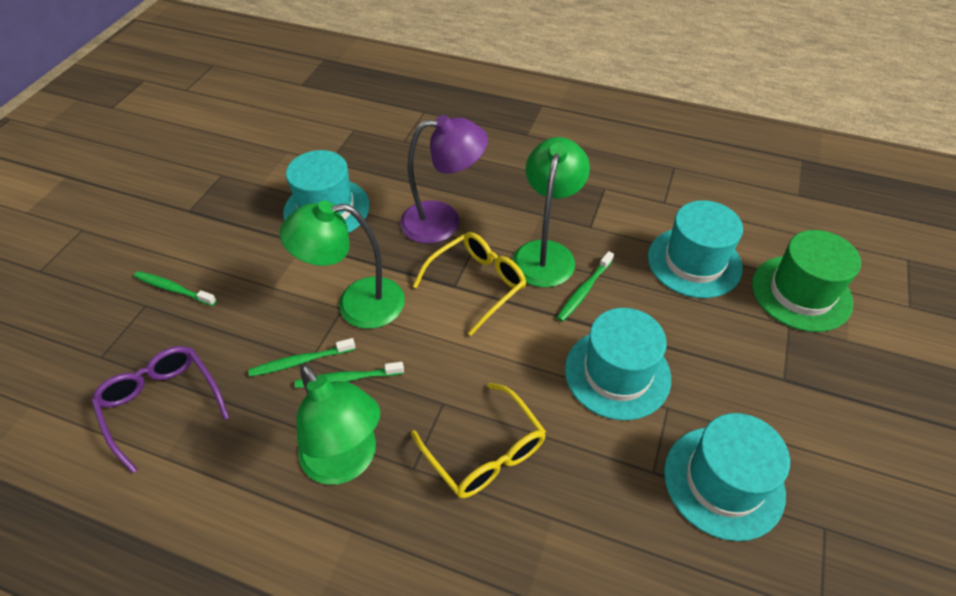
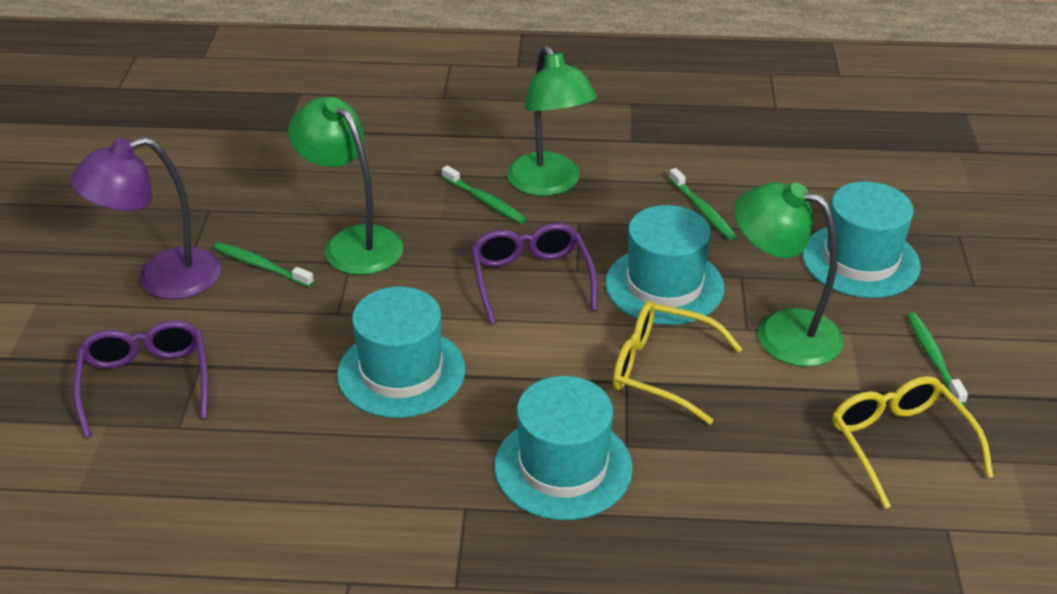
green hat: 1 -> 0
purple glasses: 1 -> 2

